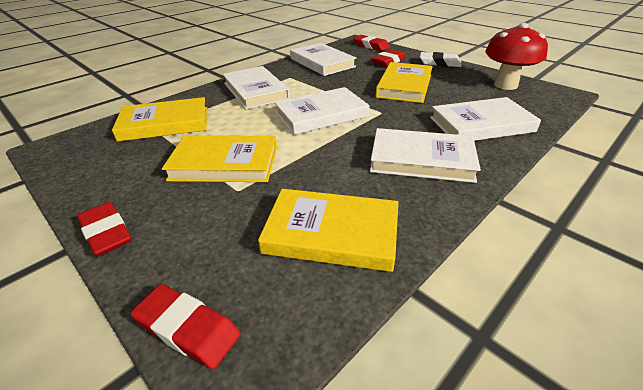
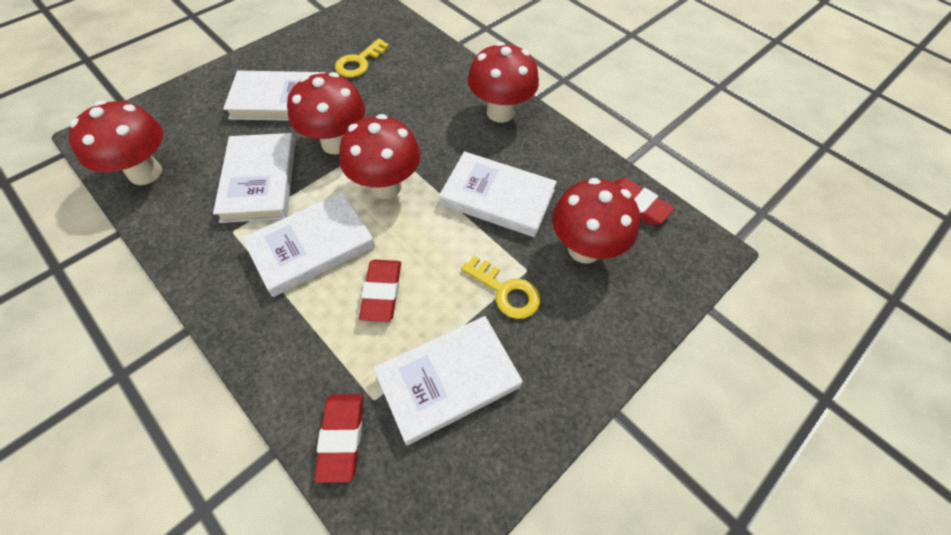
red eraser: 4 -> 3
red mushroom: 1 -> 5
white eraser: 1 -> 0
yellow book: 4 -> 0
yellow key: 0 -> 2

